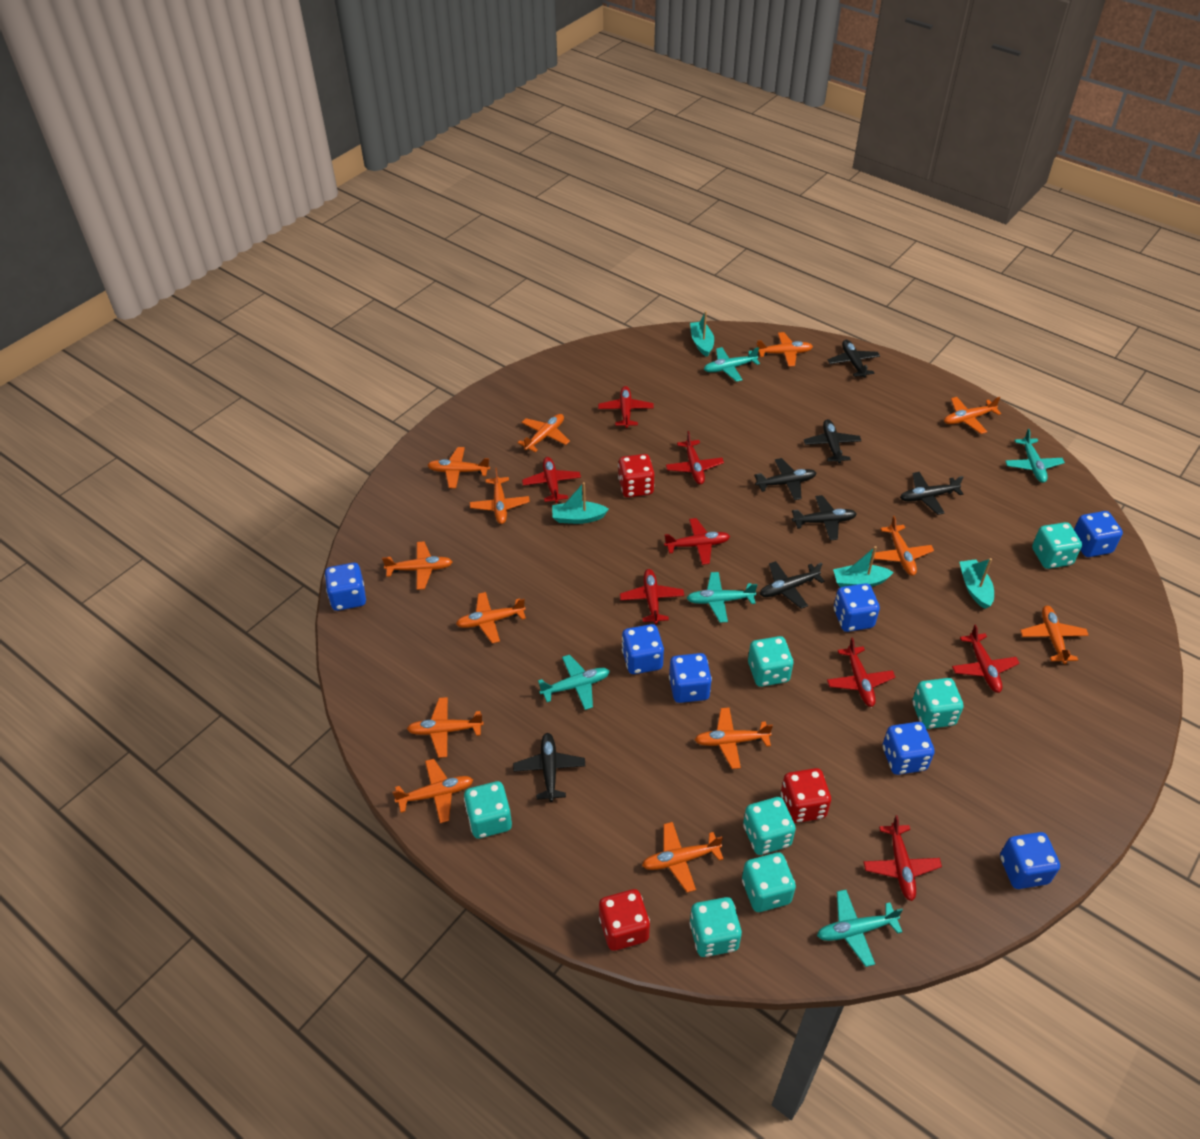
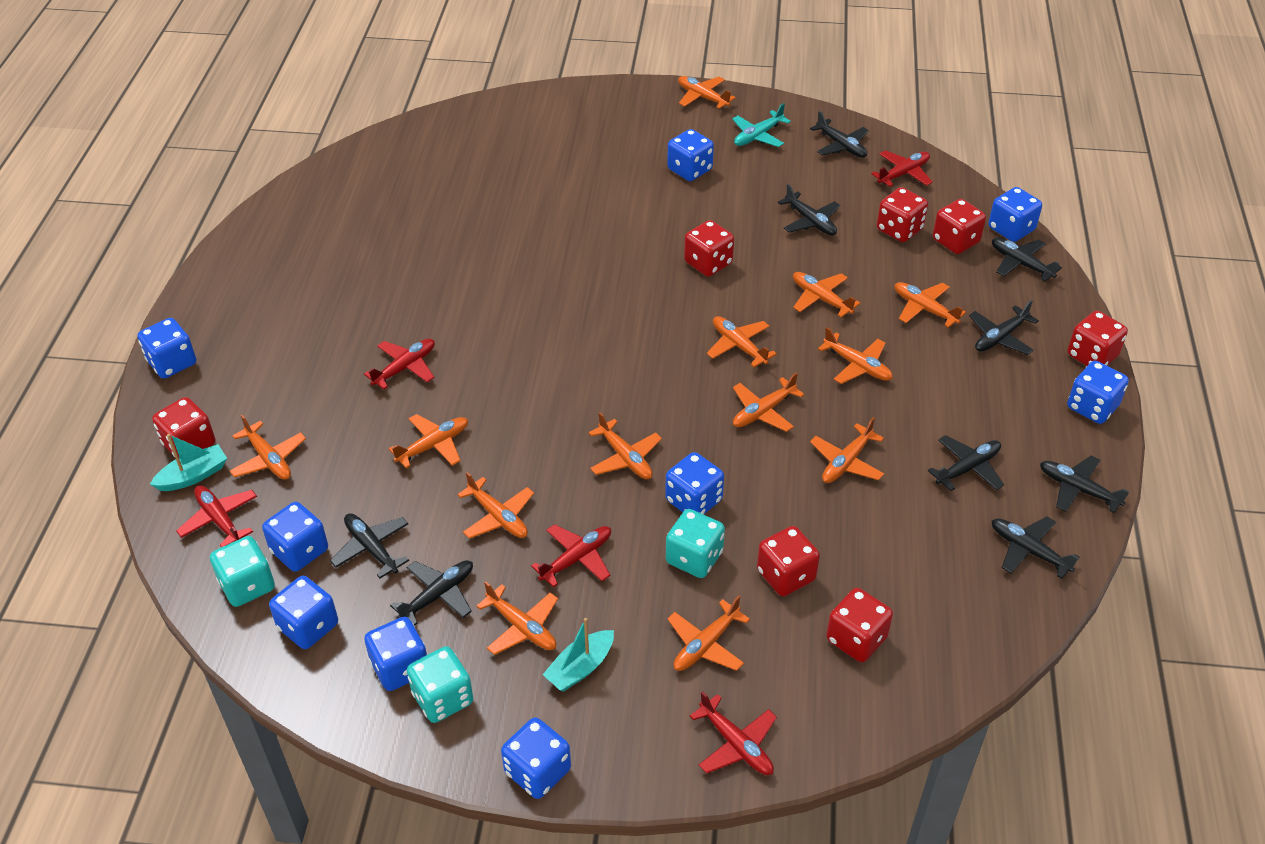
black plane: 7 -> 9
blue dice: 7 -> 9
red dice: 3 -> 7
red plane: 8 -> 5
turquoise boat: 4 -> 2
turquoise dice: 7 -> 3
turquoise plane: 5 -> 1

